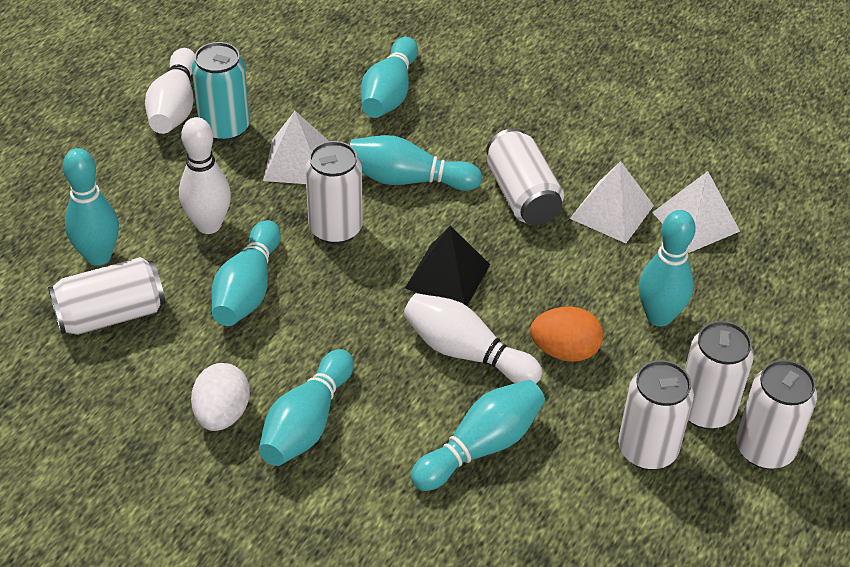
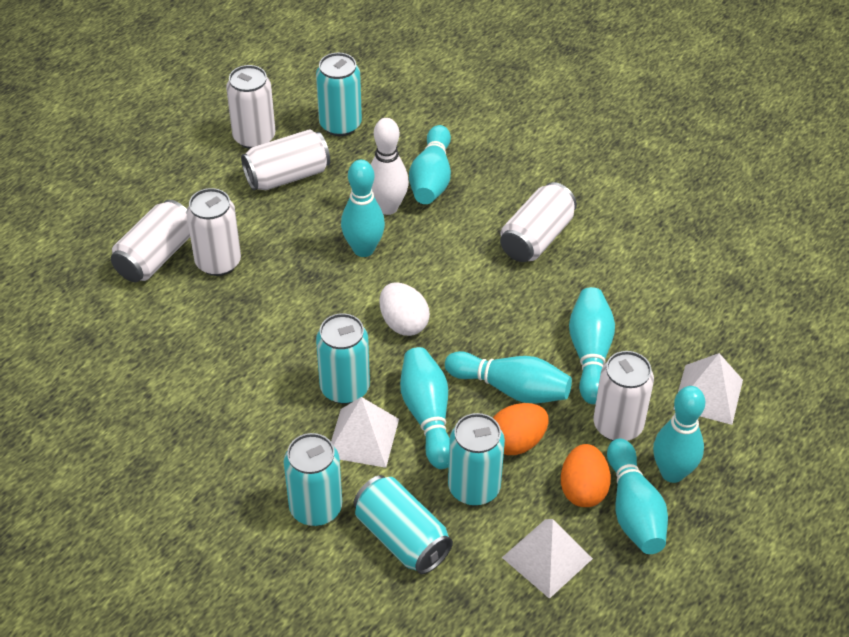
black pyramid: 1 -> 0
orange egg: 1 -> 2
turquoise can: 1 -> 5
white bowling pin: 3 -> 1

